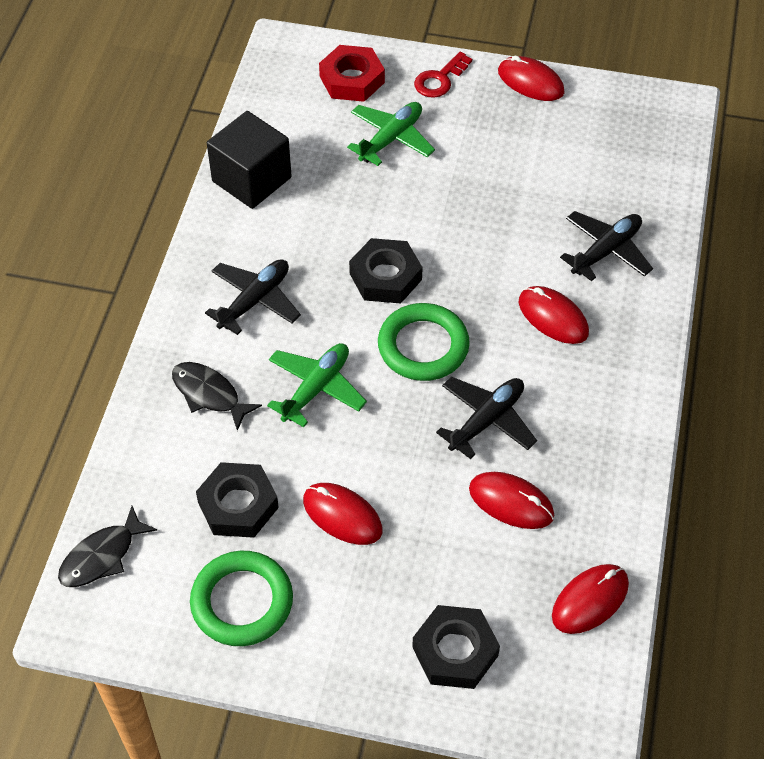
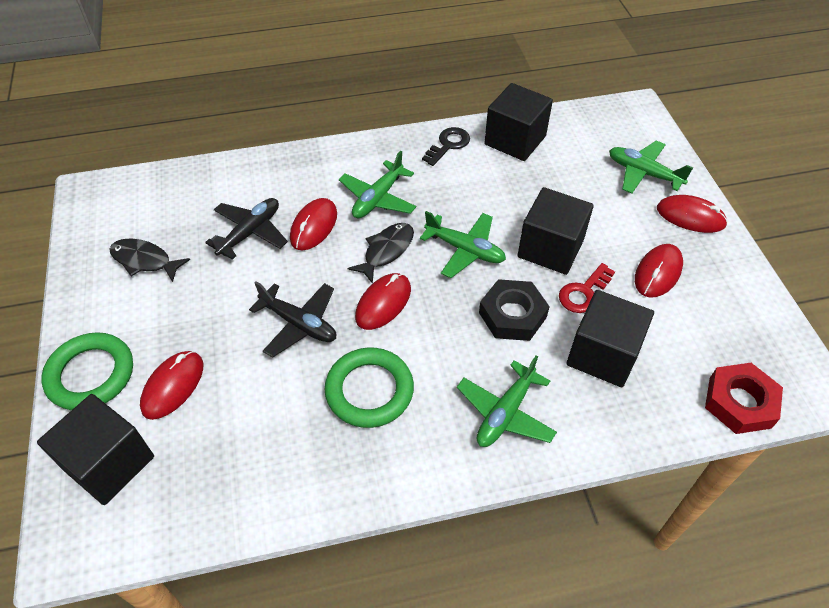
black cube: 1 -> 4
black key: 0 -> 1
black nut: 3 -> 1
black plane: 3 -> 2
green plane: 2 -> 4

